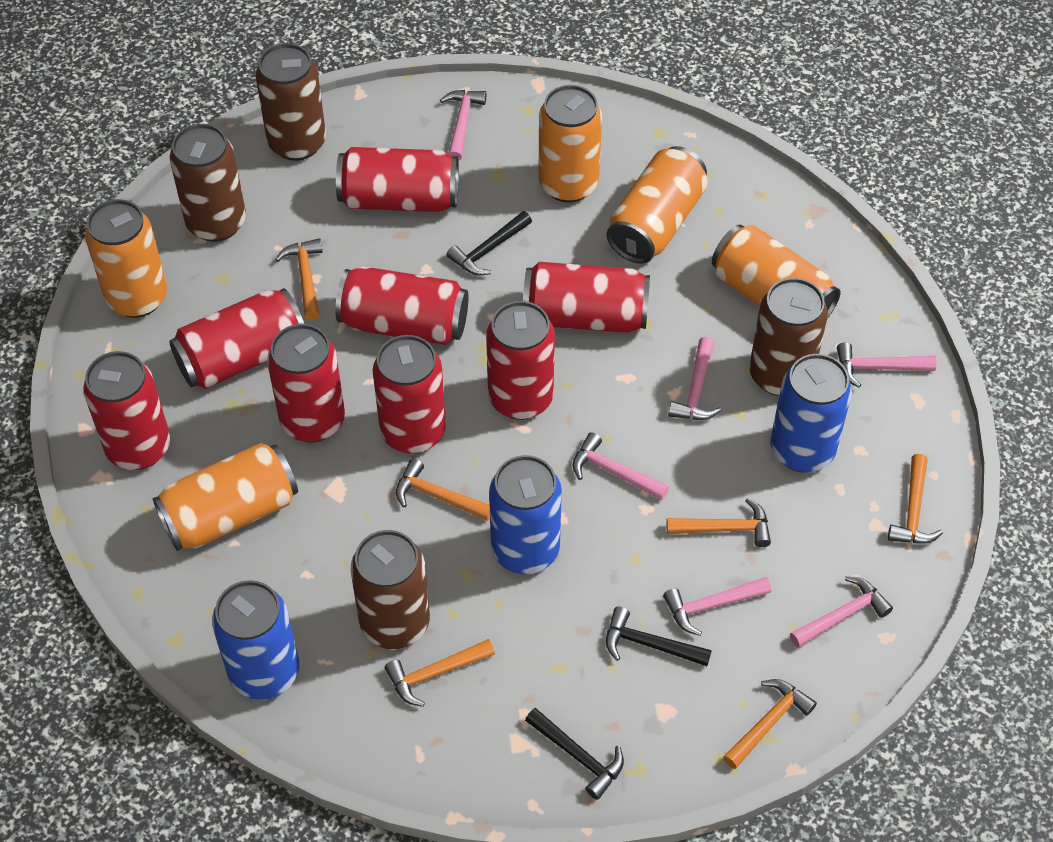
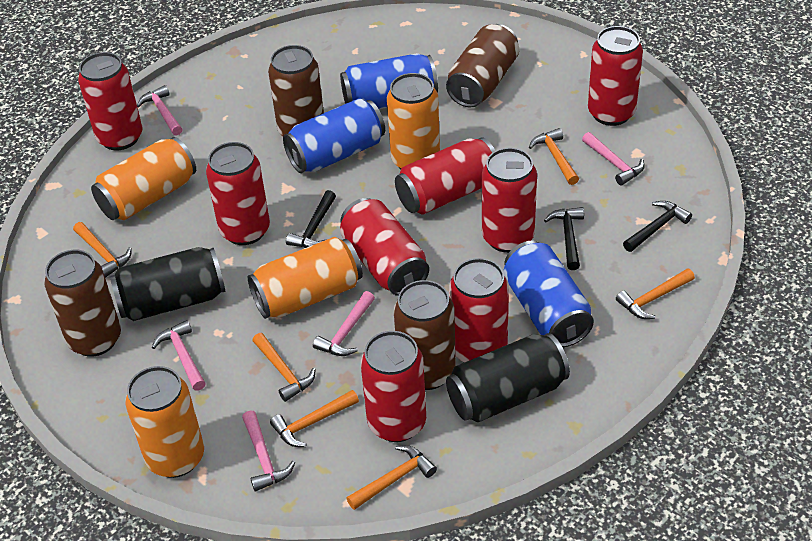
black can: 0 -> 2
orange can: 5 -> 4
pink hammer: 6 -> 5

